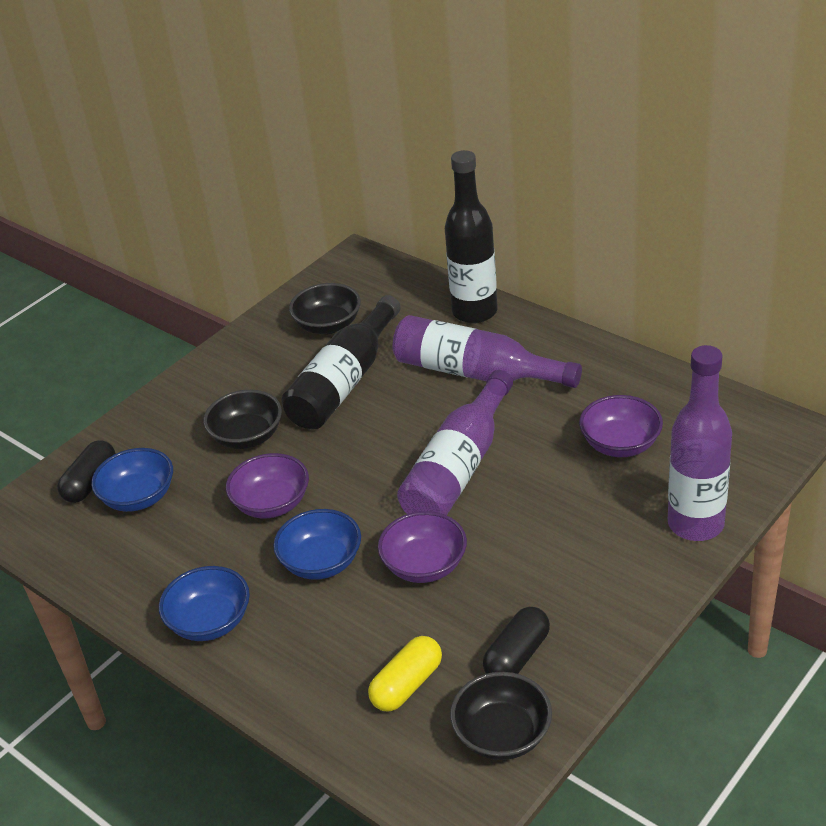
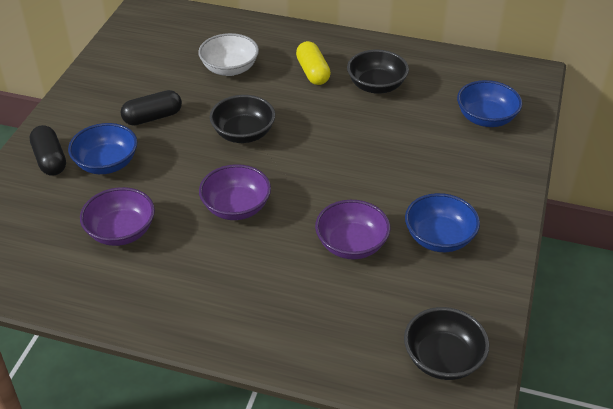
black bottle: 2 -> 0
purple bottle: 3 -> 0
white bowl: 0 -> 1

